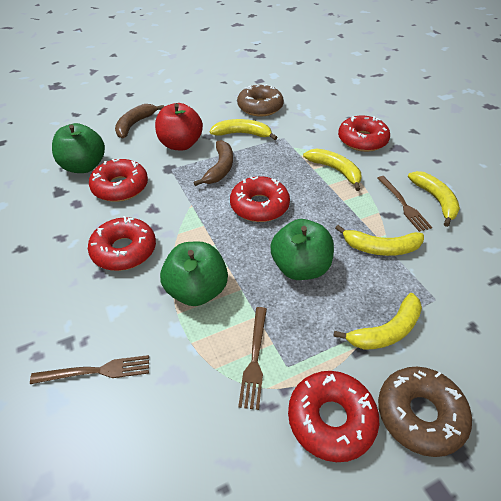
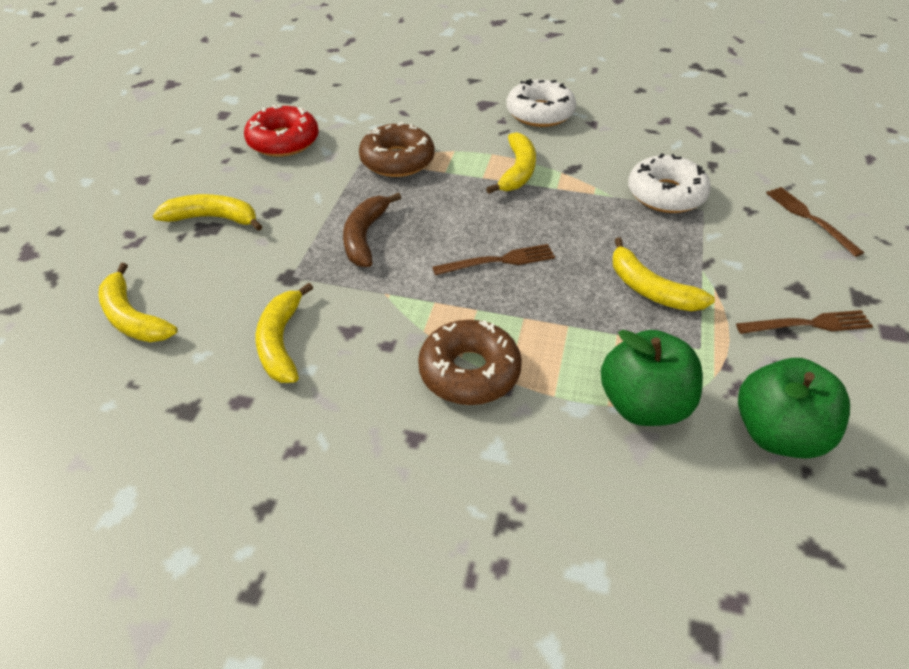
brown banana: 2 -> 1
green apple: 3 -> 2
red apple: 1 -> 0
red donut: 5 -> 1
white donut: 0 -> 2

